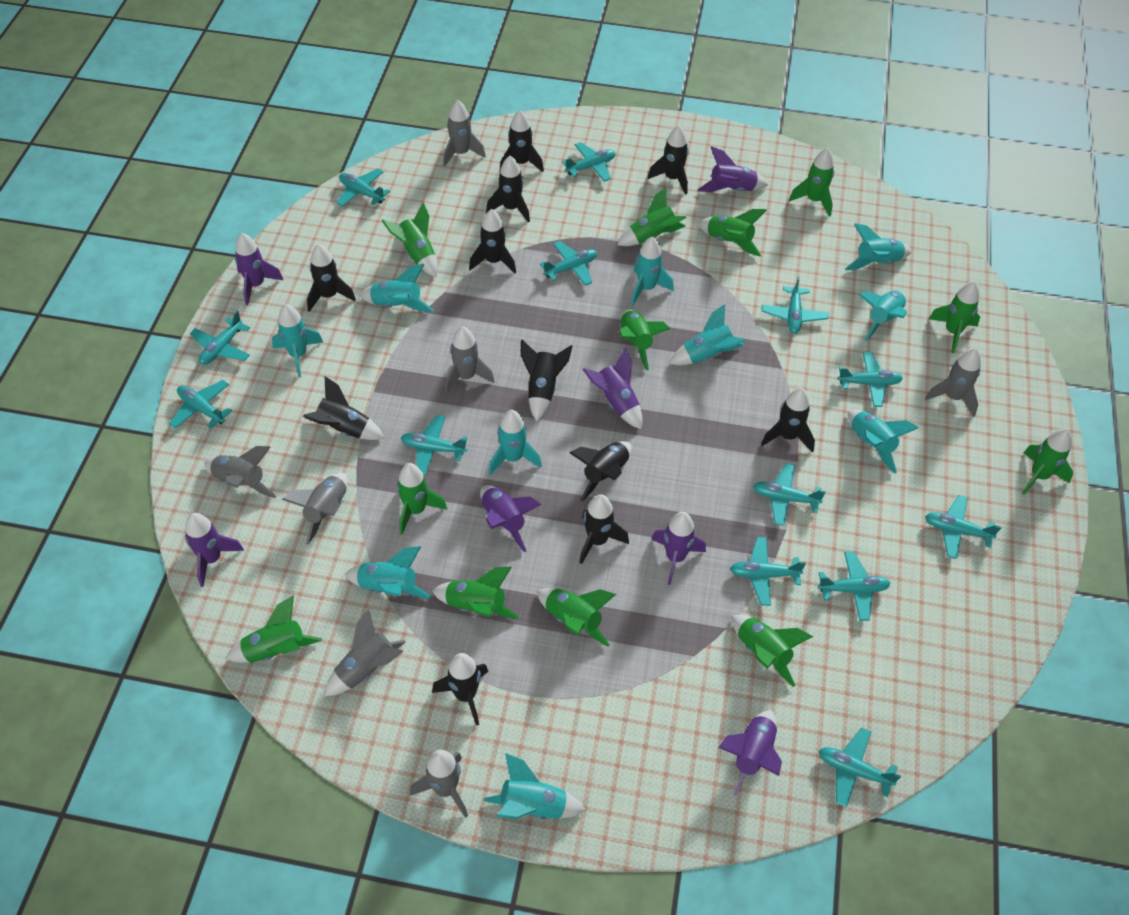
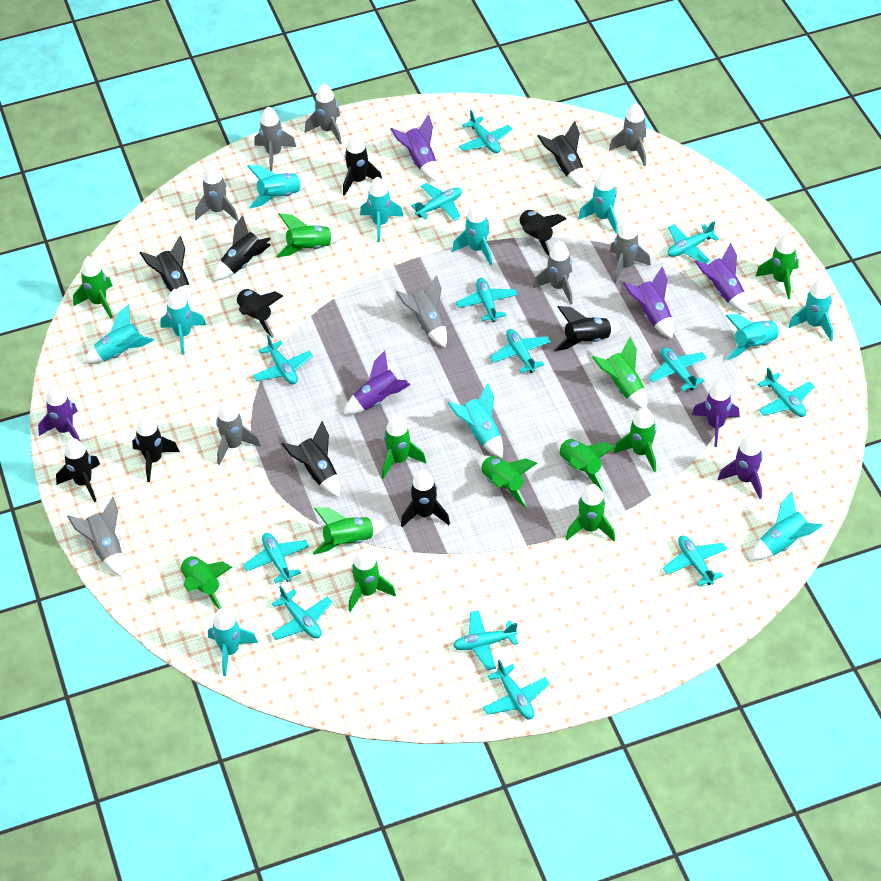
grey rocket: 7 -> 9
turquoise rocket: 10 -> 11

